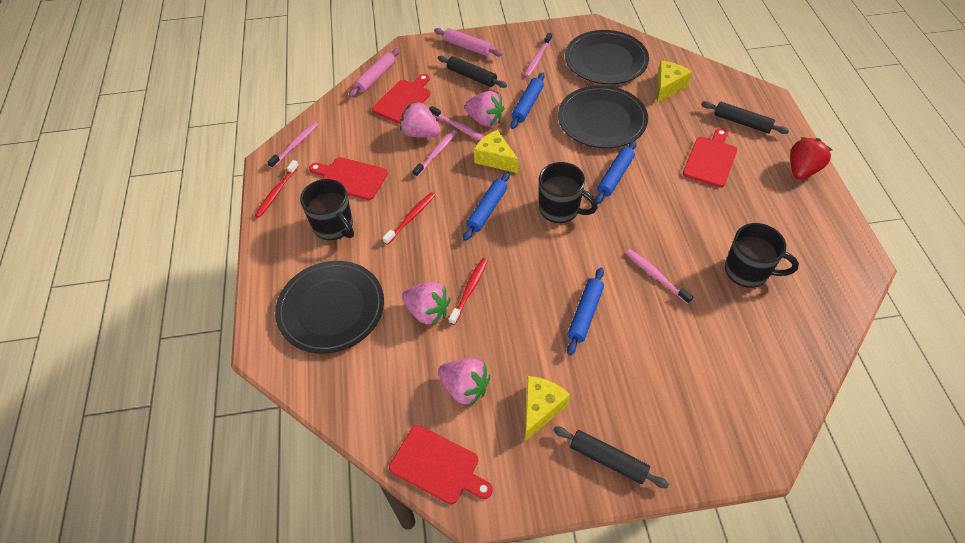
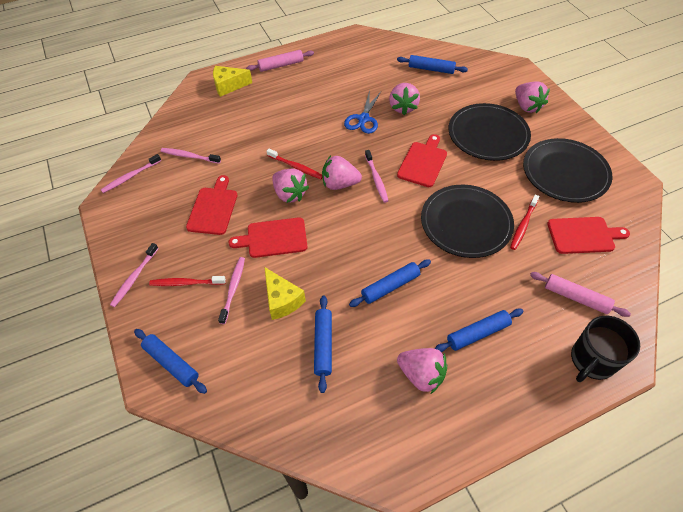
black mug: 3 -> 1
black rolling pin: 3 -> 0
blue rolling pin: 4 -> 5
blue scissors: 0 -> 1
pink strawberry: 4 -> 5
red strawberry: 1 -> 0
yellow cheese: 3 -> 2

